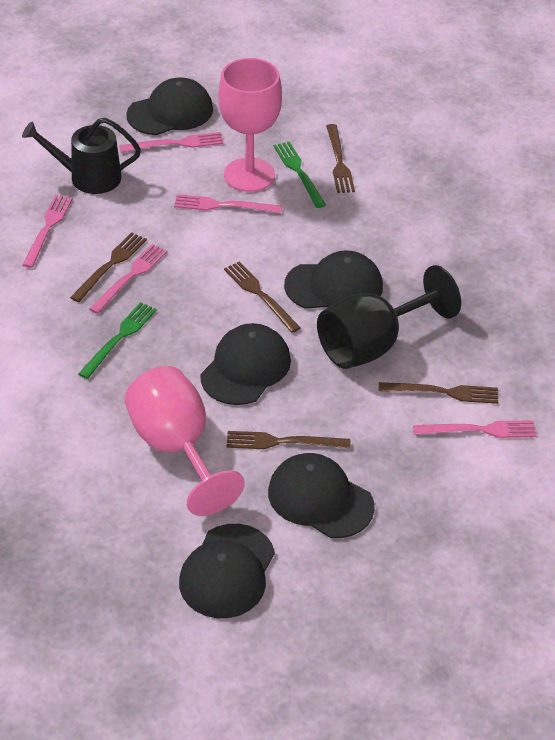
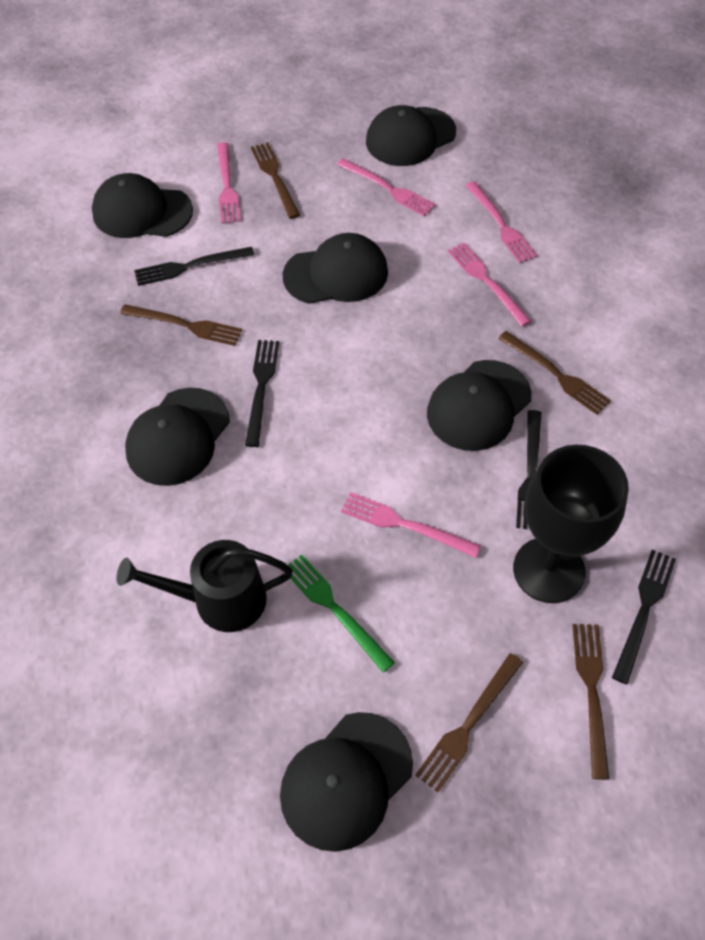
black cap: 5 -> 6
black fork: 0 -> 4
green fork: 2 -> 1
pink goblet: 2 -> 0

